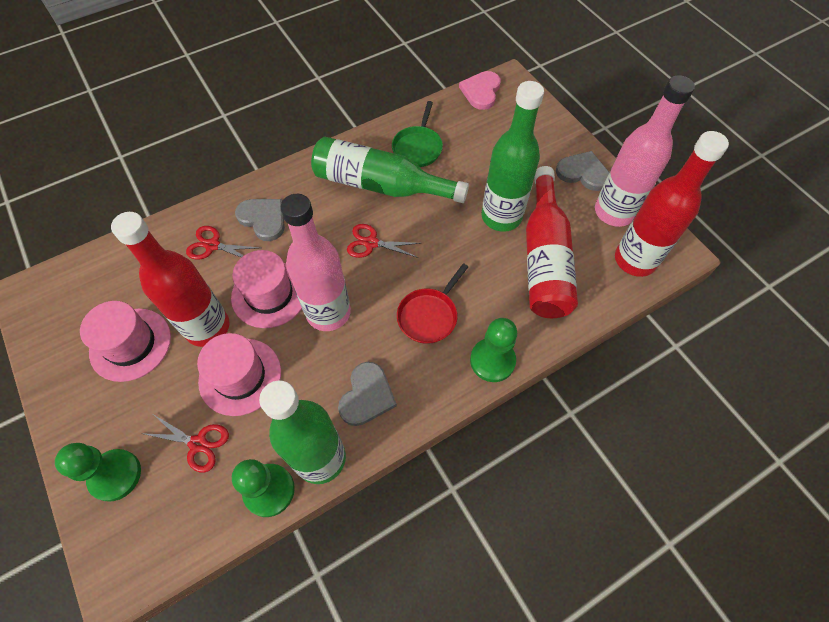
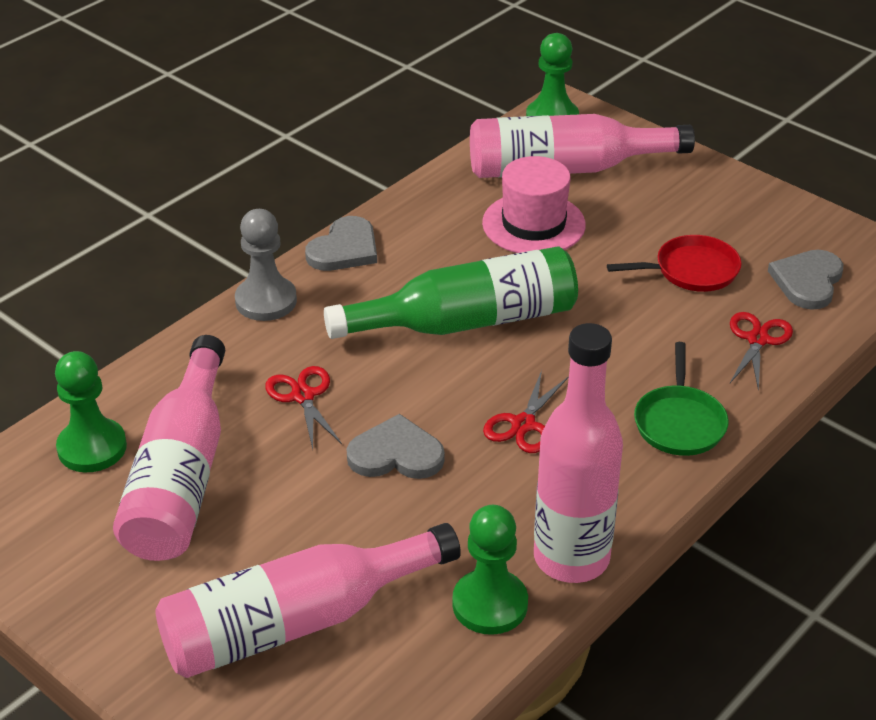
green bottle: 3 -> 1
grey pawn: 0 -> 1
pink bottle: 2 -> 4
pink hat: 3 -> 1
pink heart: 1 -> 0
red bottle: 3 -> 0

